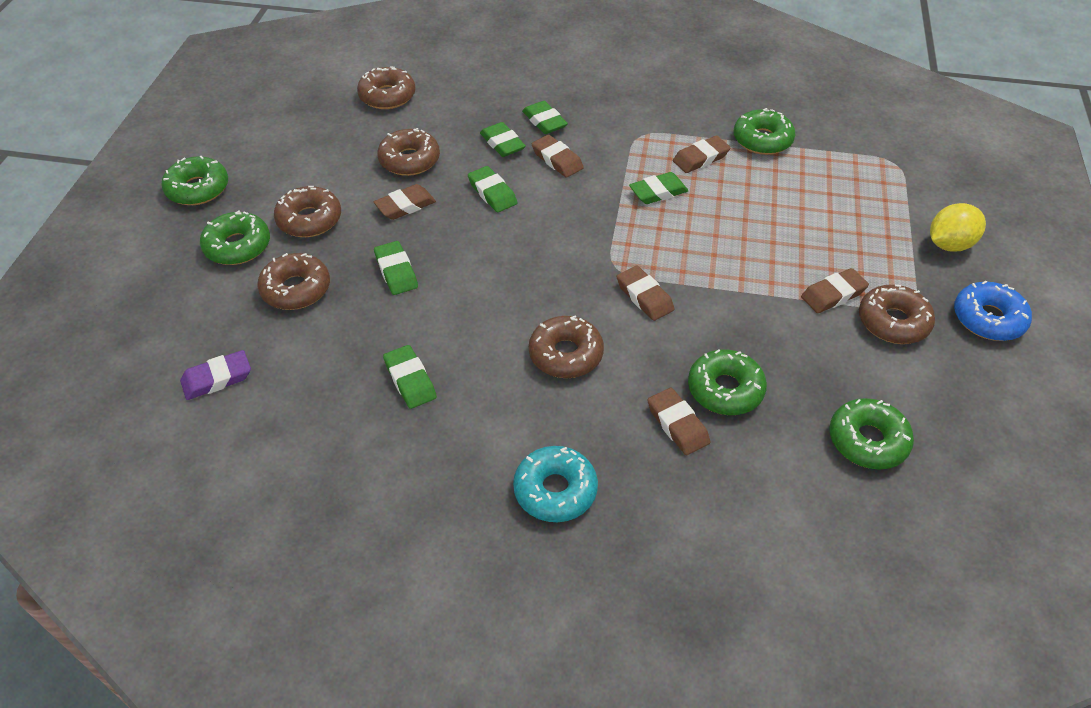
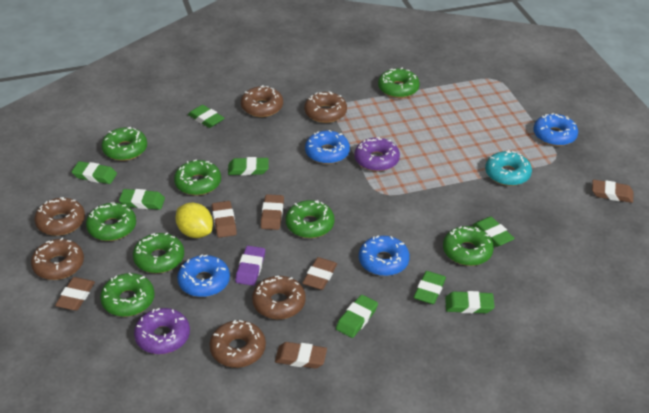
blue donut: 1 -> 4
green donut: 5 -> 8
green eraser: 6 -> 8
purple donut: 0 -> 2

